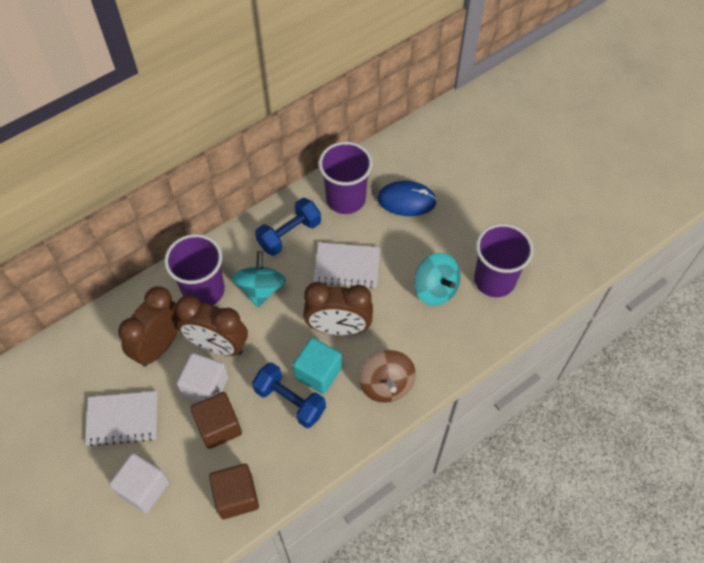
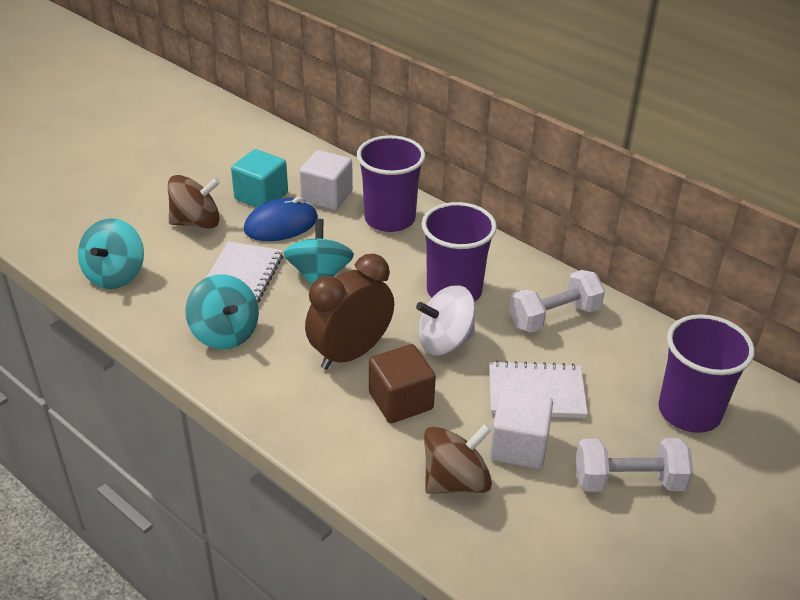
blue dumbbell: 2 -> 0
brown clock: 3 -> 1
brown cube: 2 -> 1
brown spinning top: 1 -> 2
turquoise spinning top: 2 -> 3
white dumbbell: 0 -> 2
white spinning top: 0 -> 1

